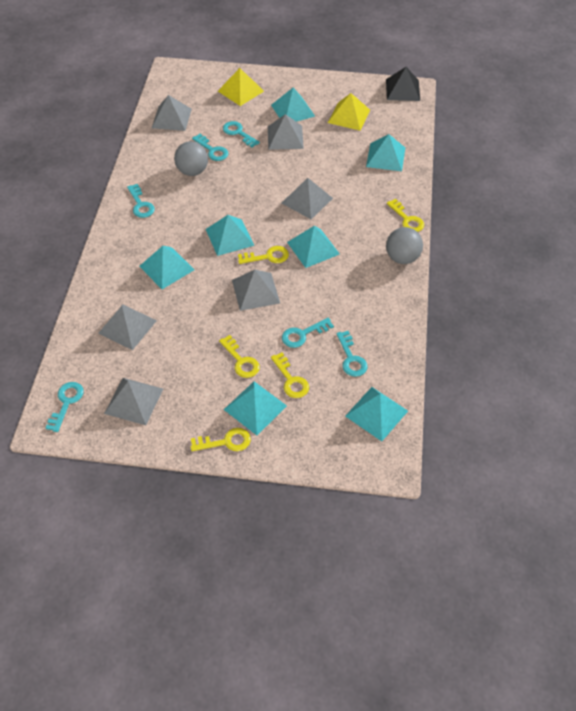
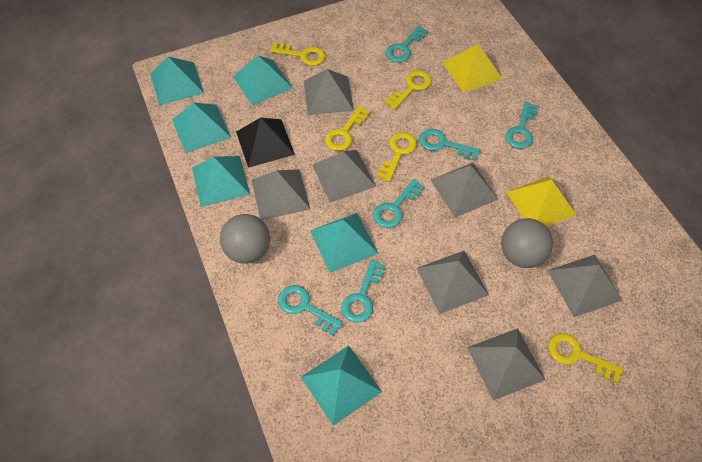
grey pyramid: 6 -> 7
turquoise pyramid: 7 -> 6

